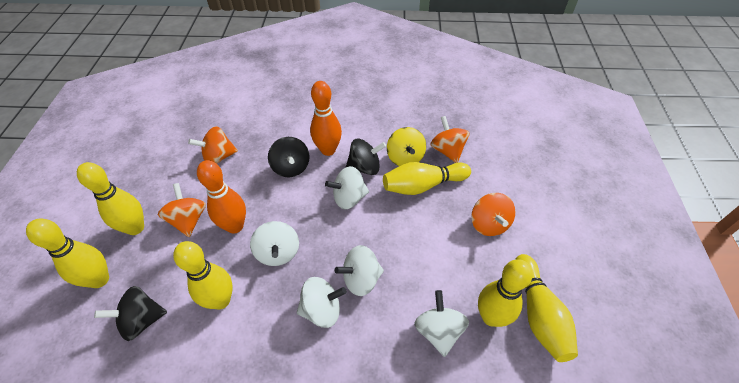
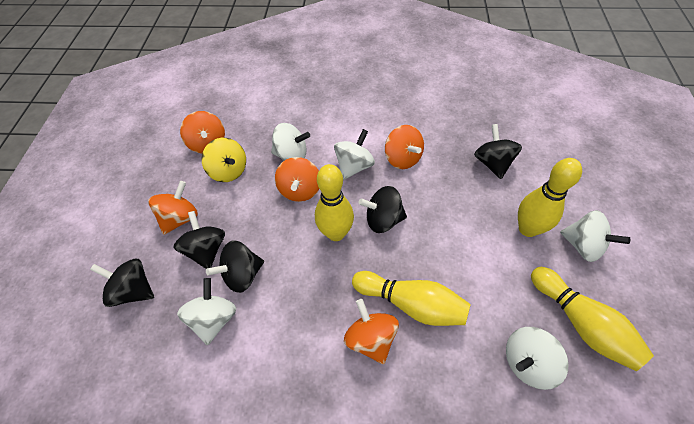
black spinning top: 3 -> 5
orange bowling pin: 2 -> 0
orange spinning top: 4 -> 5
yellow bowling pin: 6 -> 4

